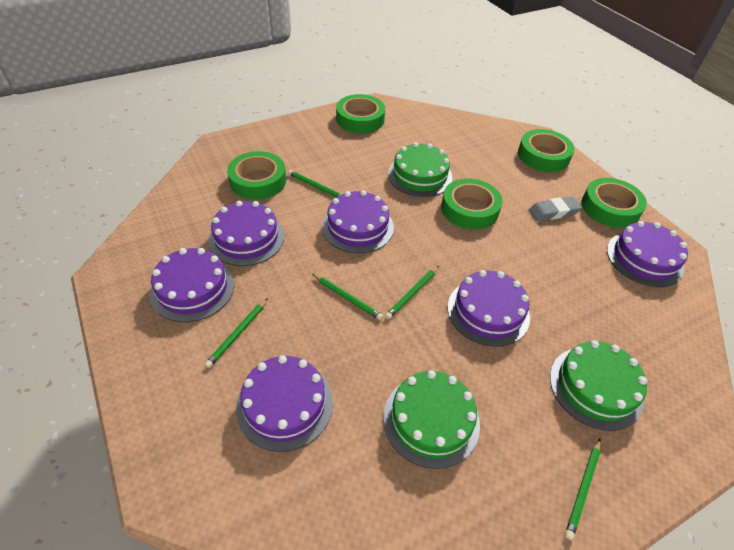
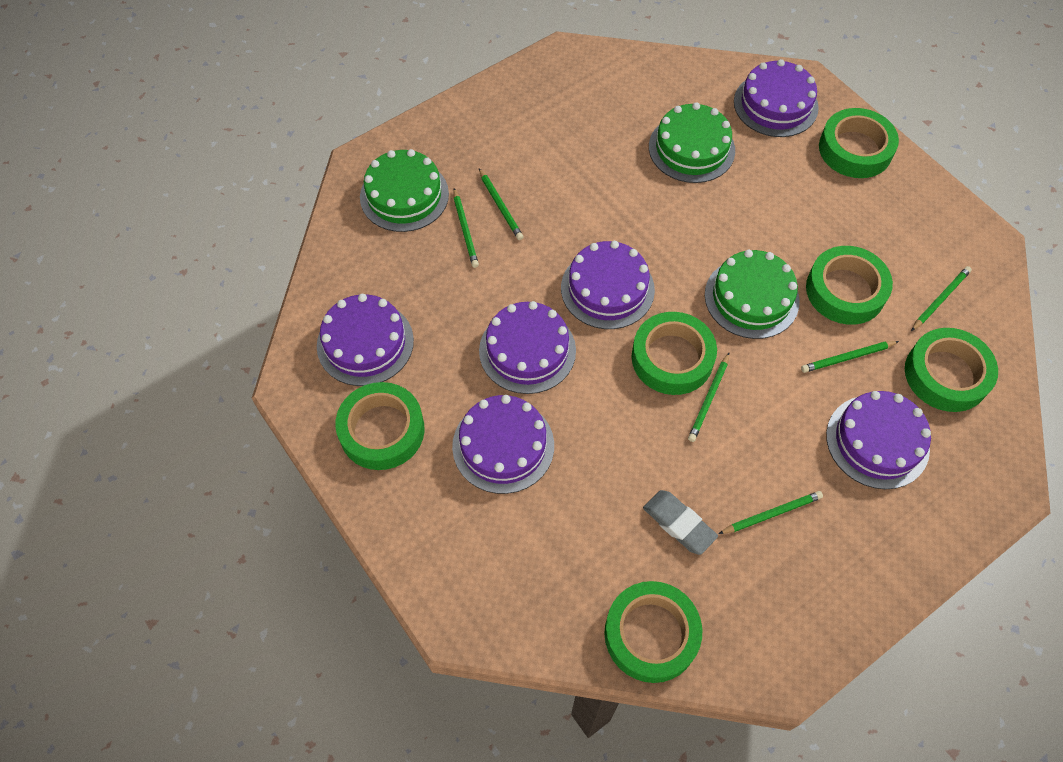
green pencil: 5 -> 6
green tape: 5 -> 6

